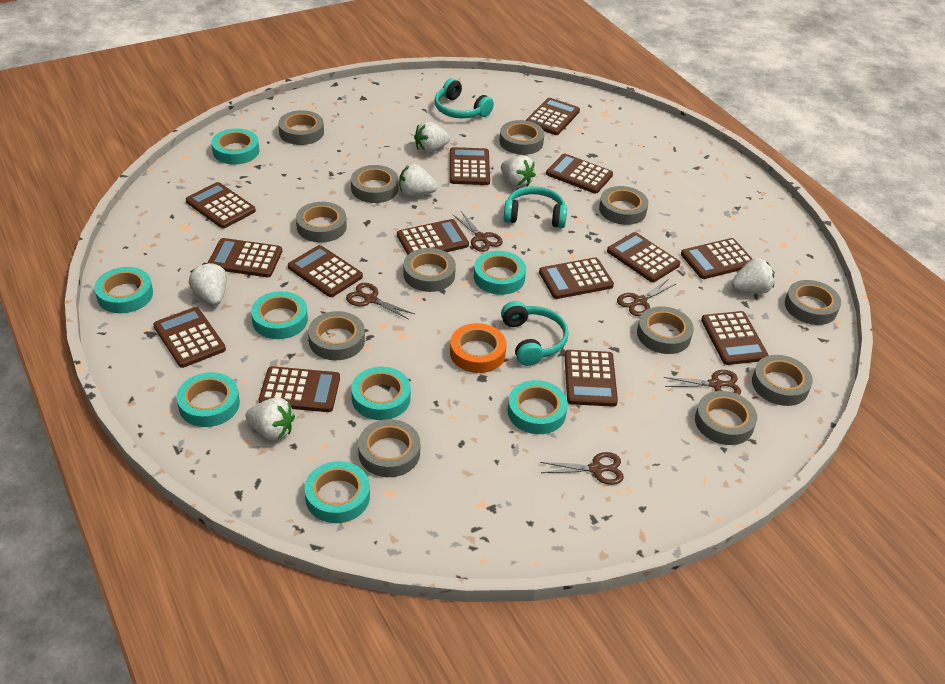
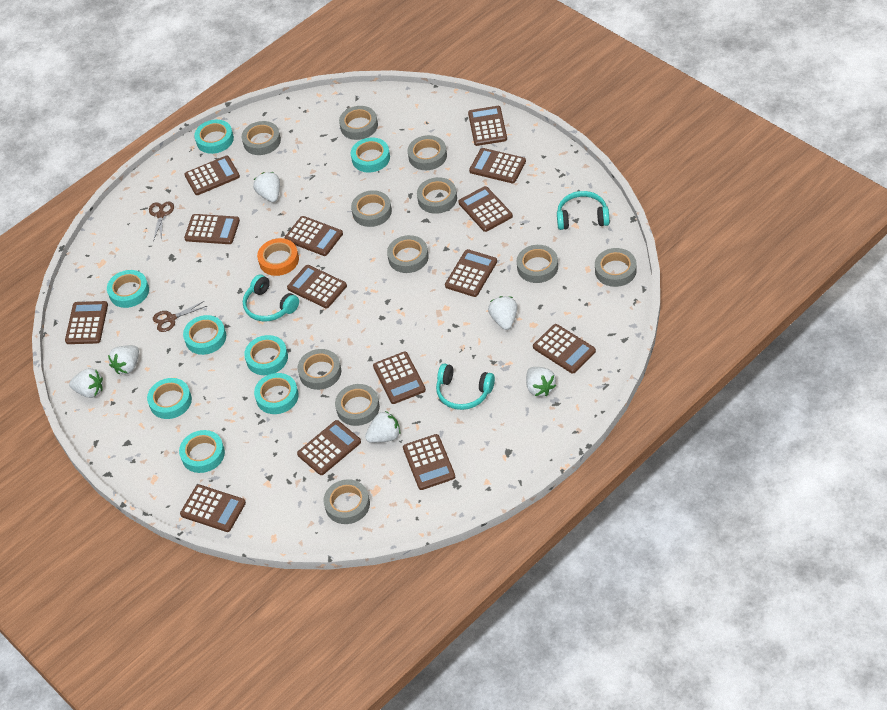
brown scissors: 5 -> 2
grey tape: 12 -> 11

